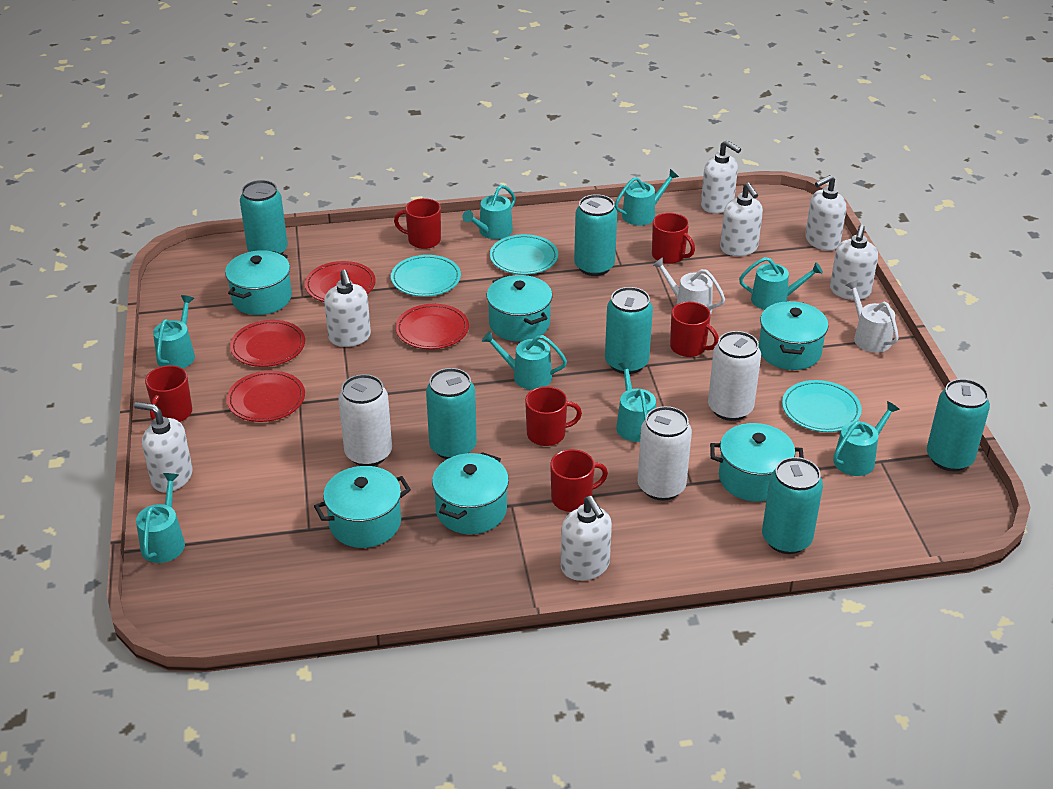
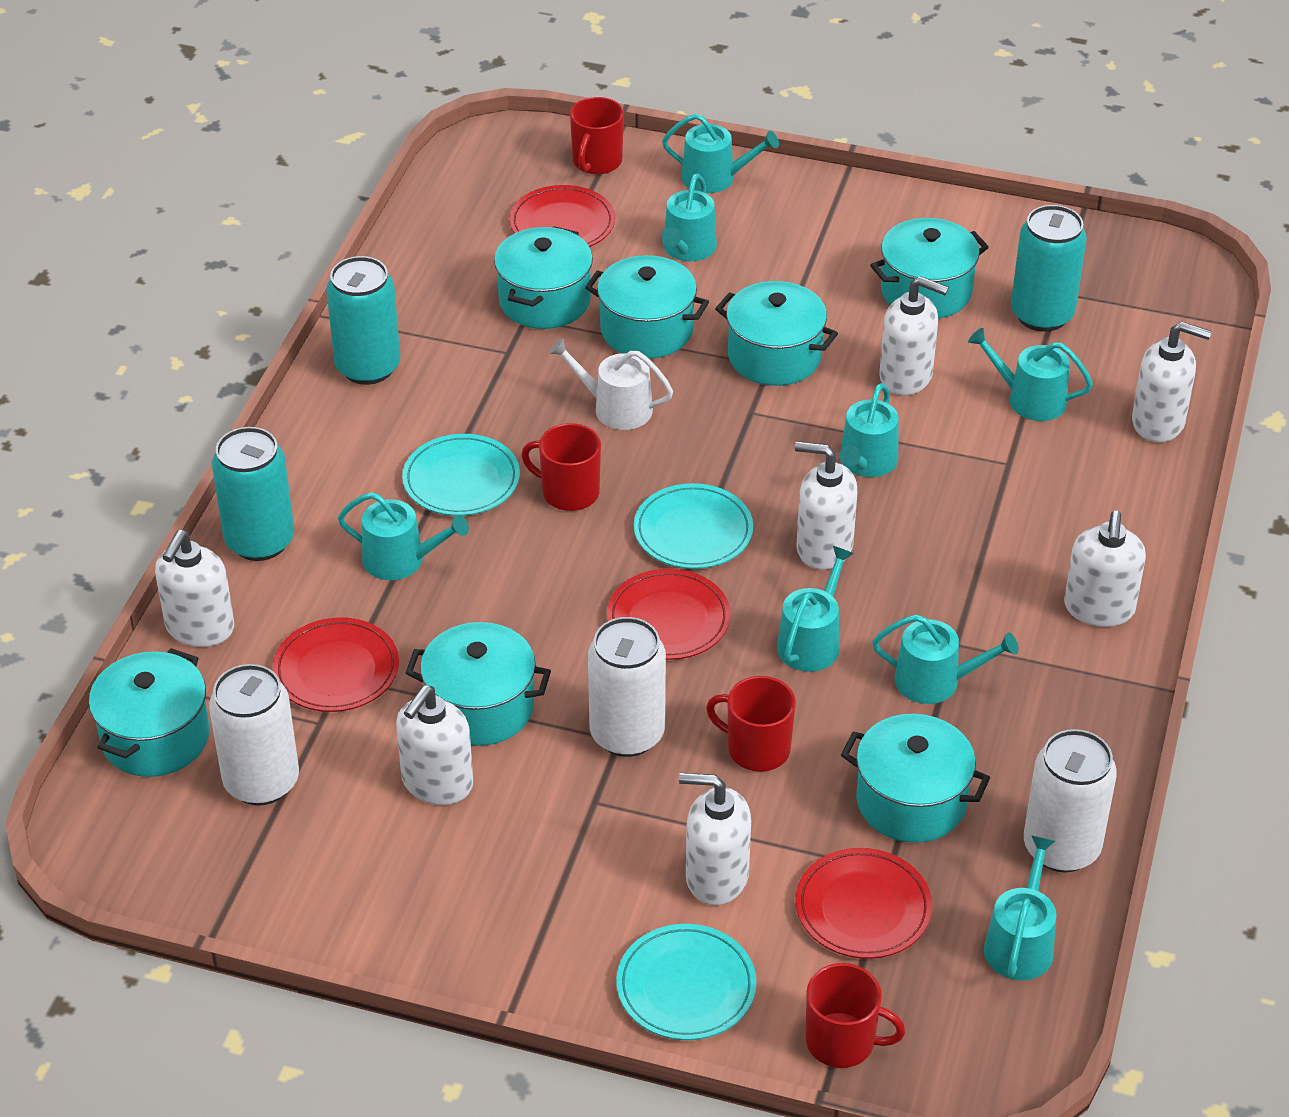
red mug: 6 -> 4
turquoise can: 6 -> 3
turquoise pot: 6 -> 7
white watering can: 2 -> 1

